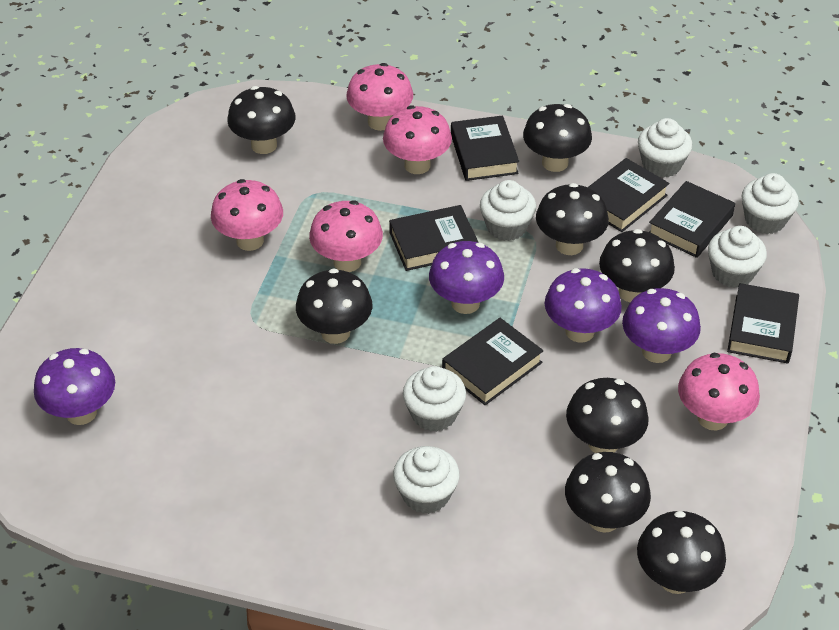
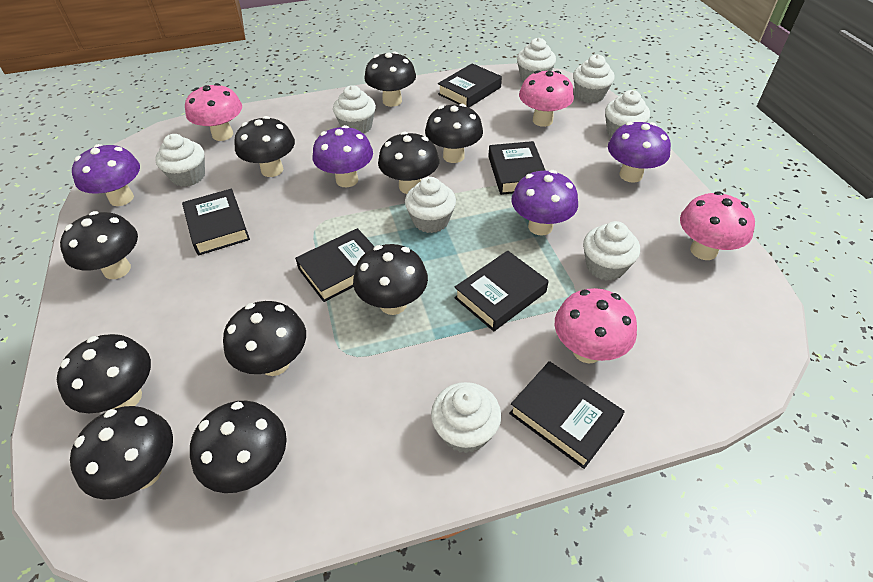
black mushroom: 8 -> 10
pink mushroom: 5 -> 4
white cupcake: 6 -> 8

